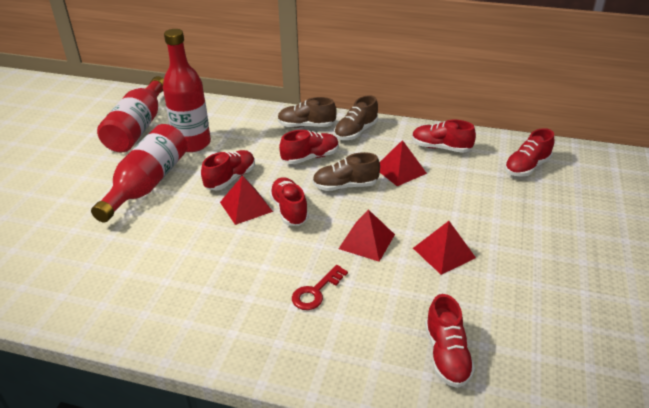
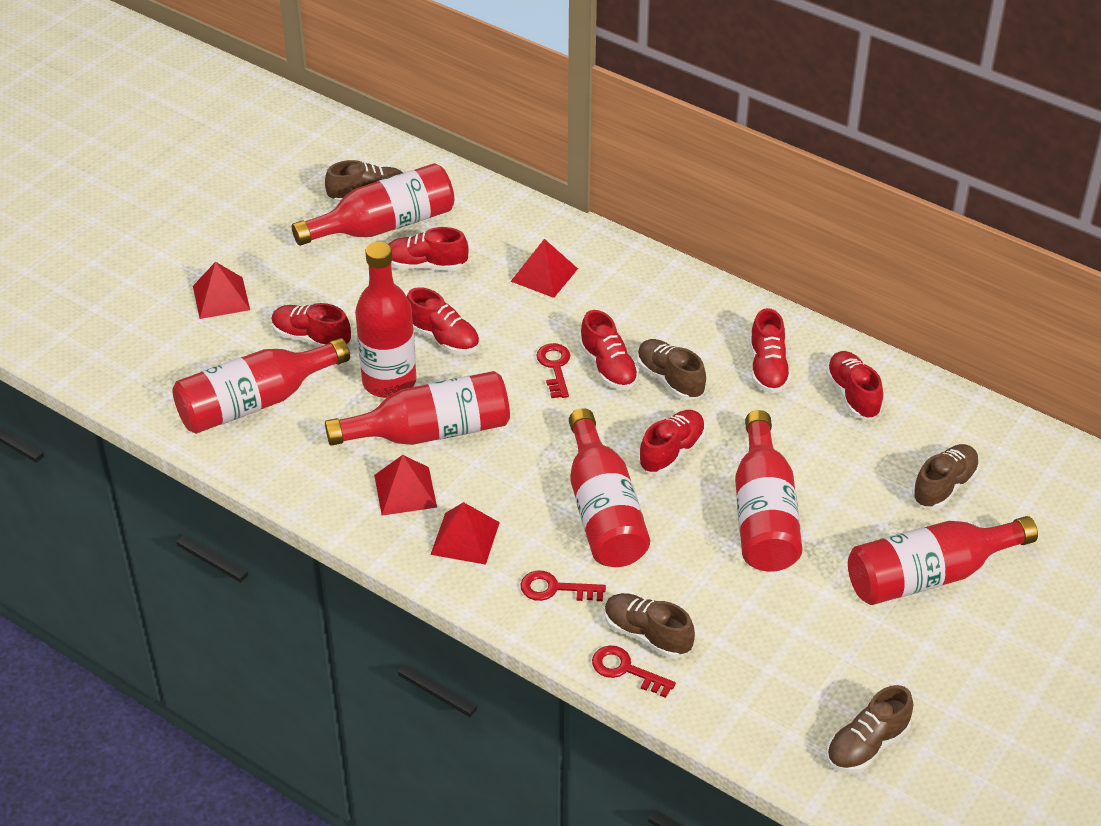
brown shoe: 3 -> 5
red bottle: 3 -> 7
red key: 1 -> 3
red shoe: 6 -> 7

